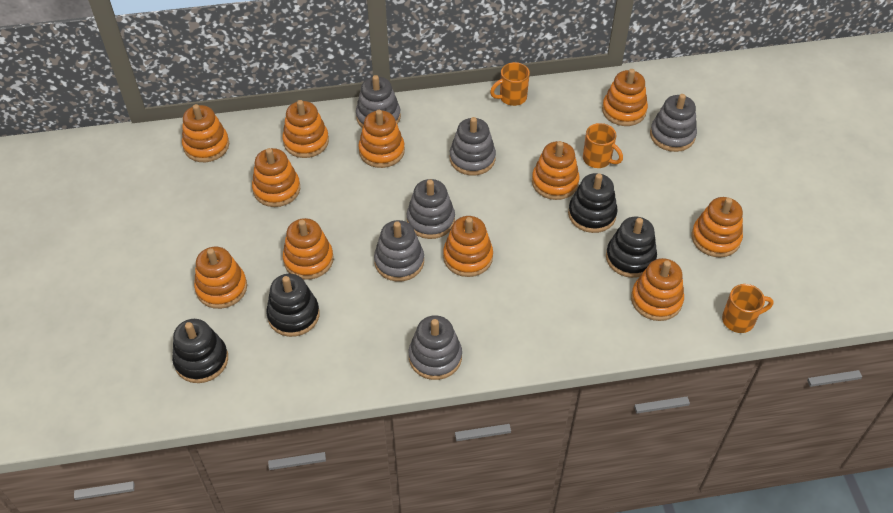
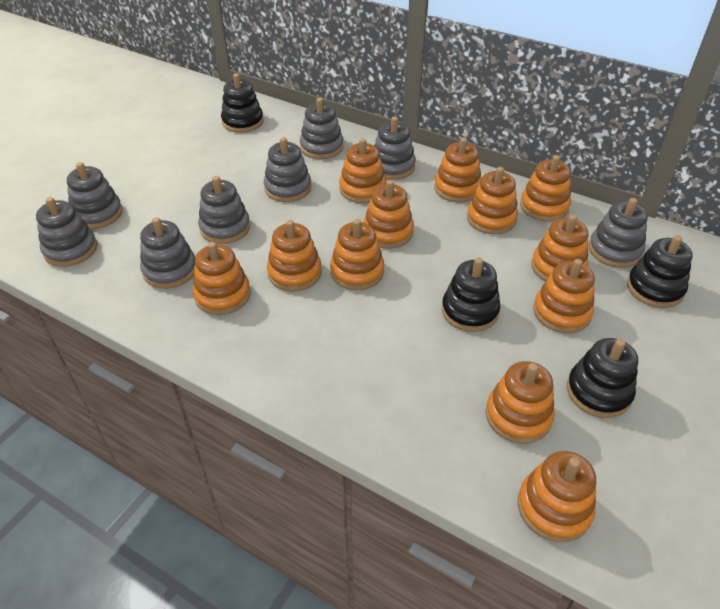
grey stacking toy: 6 -> 8
orange mug: 3 -> 0
orange stacking toy: 11 -> 12

